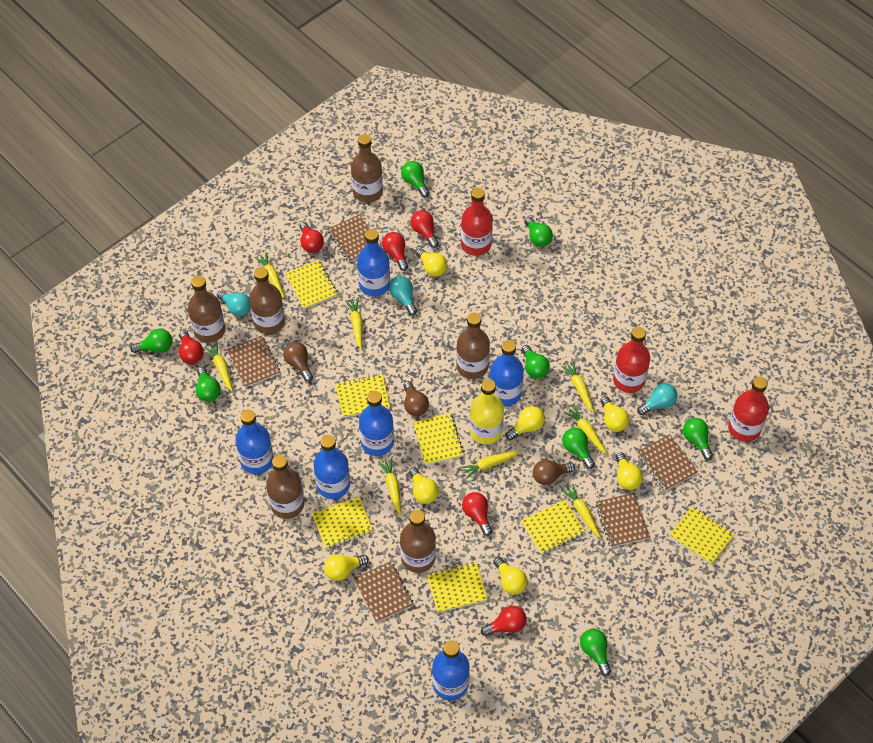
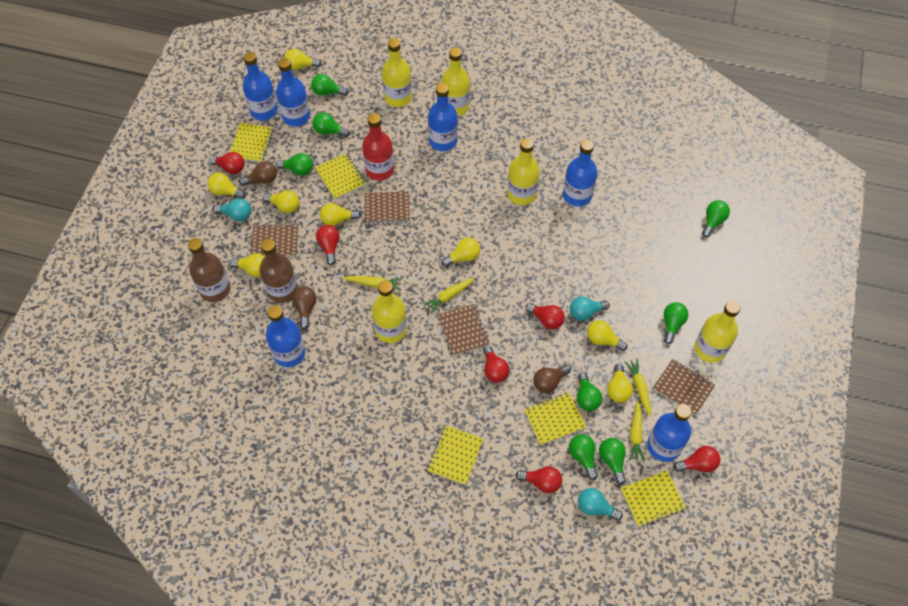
brown bottle: 6 -> 2
brown notebook: 5 -> 4
red bottle: 3 -> 1
yellow bottle: 1 -> 5
yellow carrot: 8 -> 4
yellow light bulb: 7 -> 8
yellow notebook: 7 -> 5

